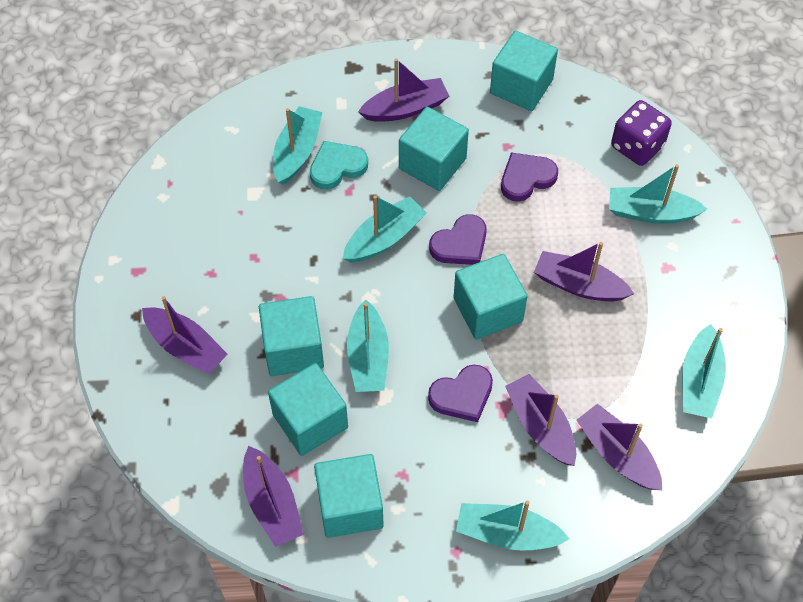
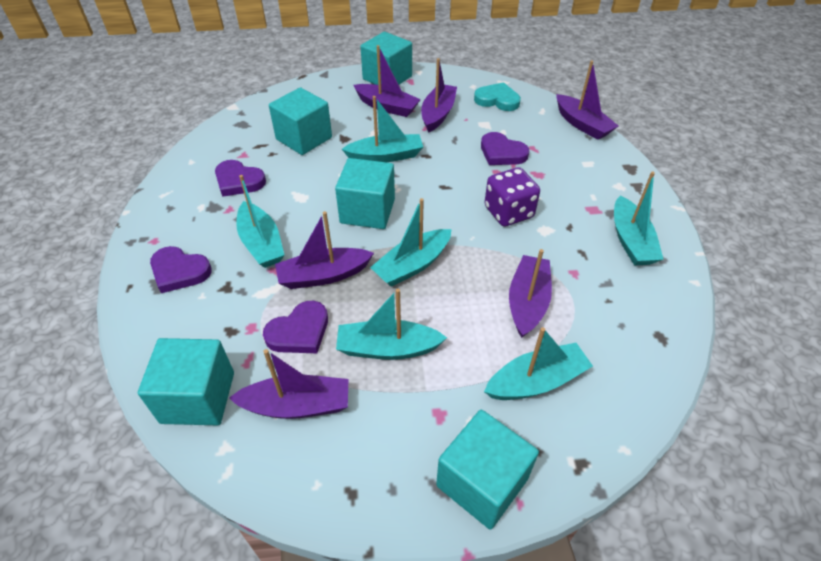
purple heart: 3 -> 4
turquoise cube: 6 -> 5

